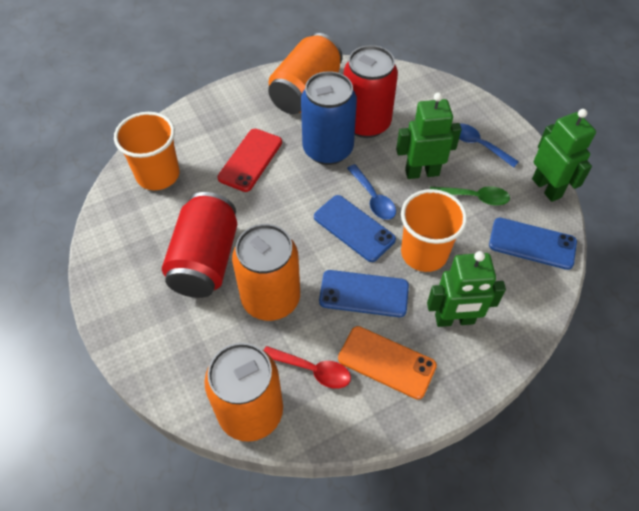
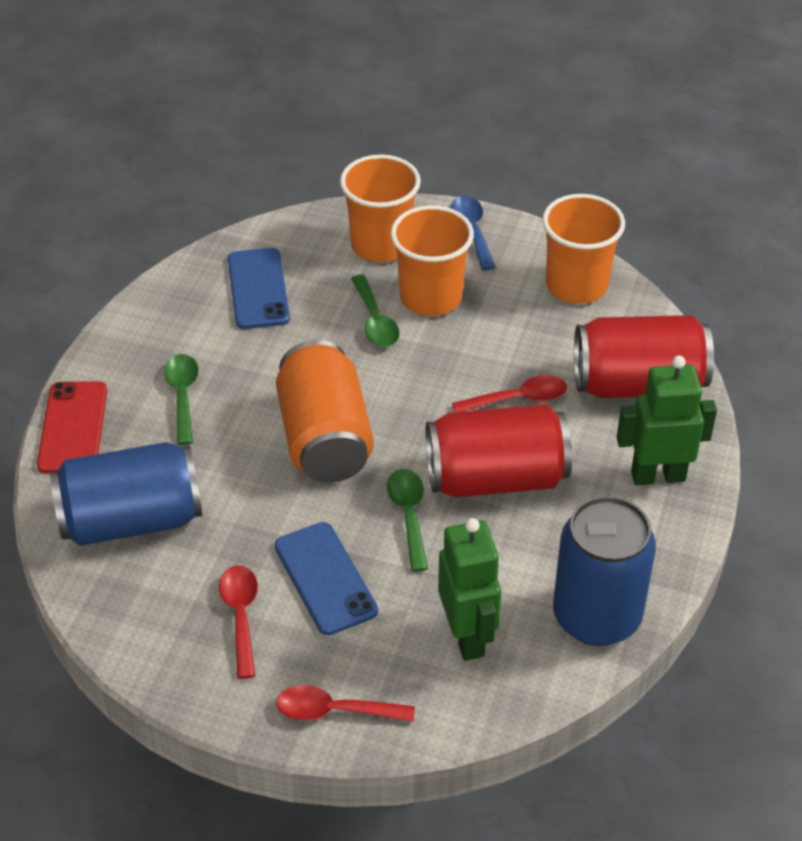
blue can: 1 -> 2
blue phone: 3 -> 2
blue spoon: 2 -> 1
green robot: 3 -> 2
green spoon: 1 -> 3
orange can: 3 -> 1
orange cup: 2 -> 3
orange phone: 1 -> 0
red spoon: 1 -> 3

